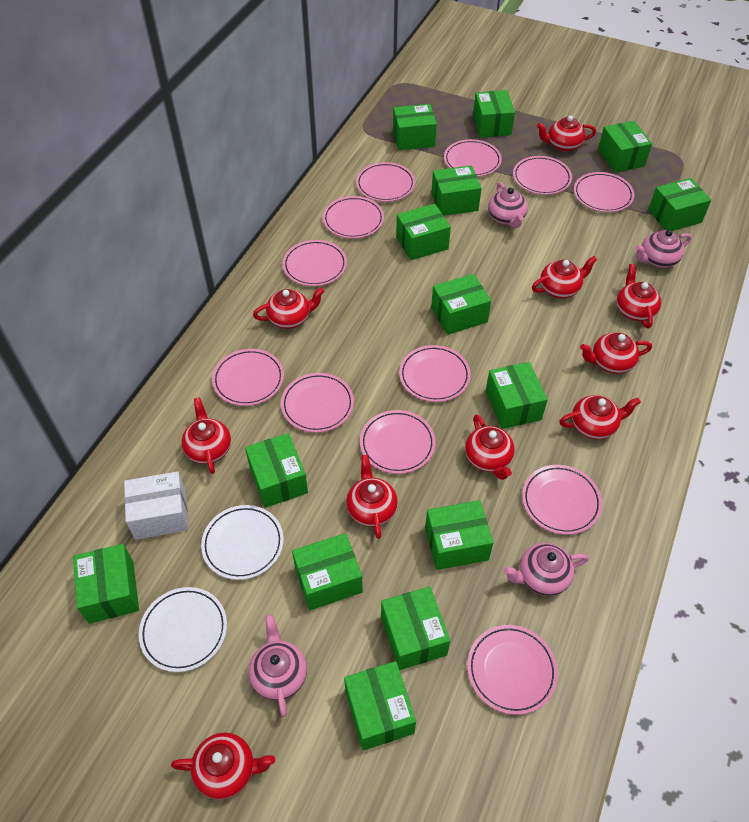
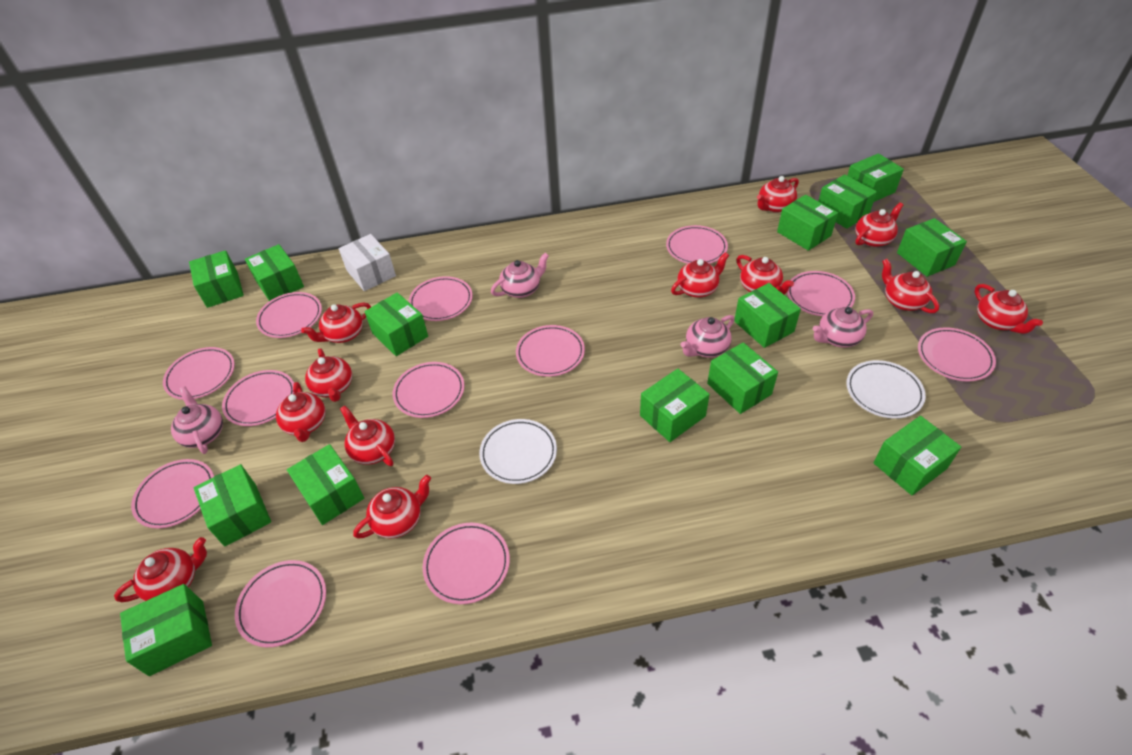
red teapot: 10 -> 12

